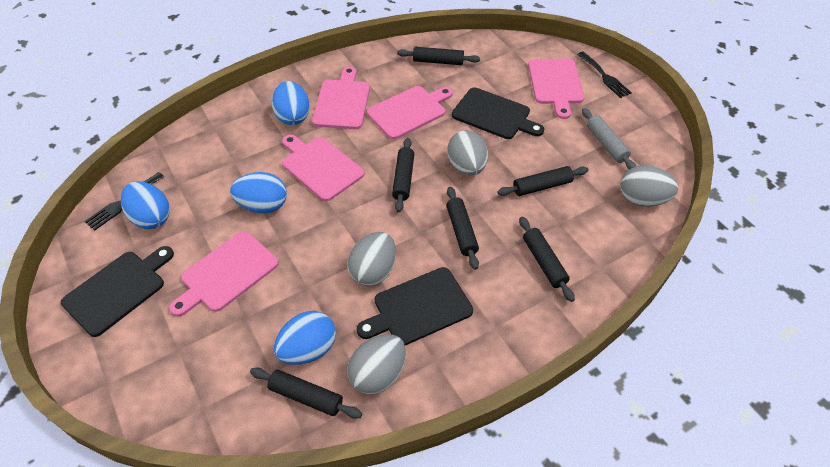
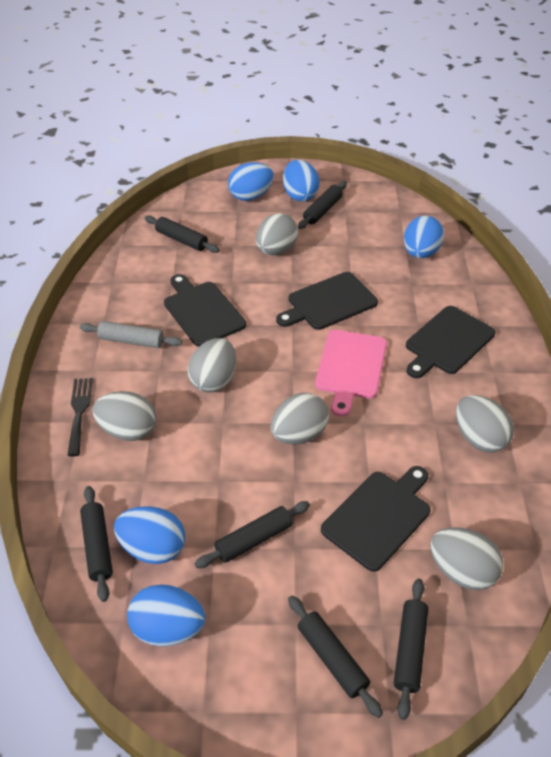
black cutting board: 3 -> 4
black fork: 2 -> 1
blue egg: 4 -> 5
grey egg: 4 -> 6
pink cutting board: 5 -> 1

